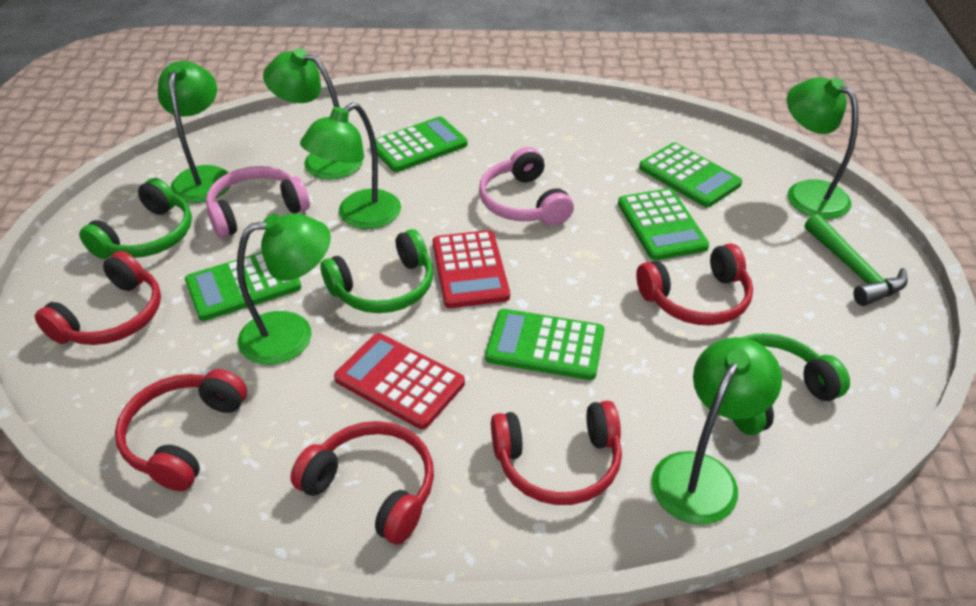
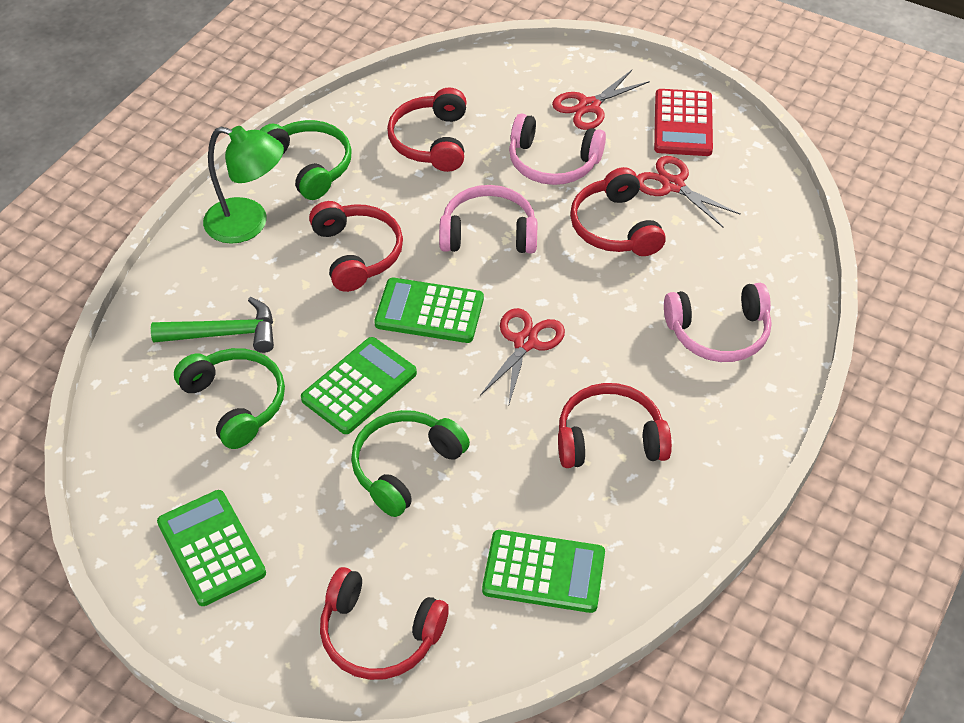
green calculator: 5 -> 4
green lamp: 6 -> 1
pink headphones: 2 -> 3
red calculator: 2 -> 1
red scissors: 0 -> 3

